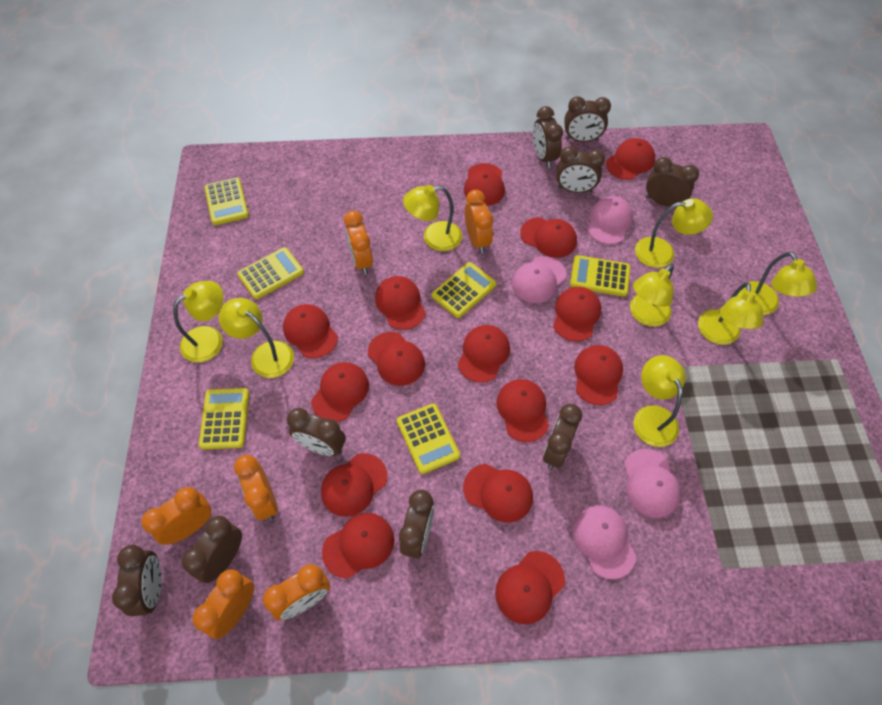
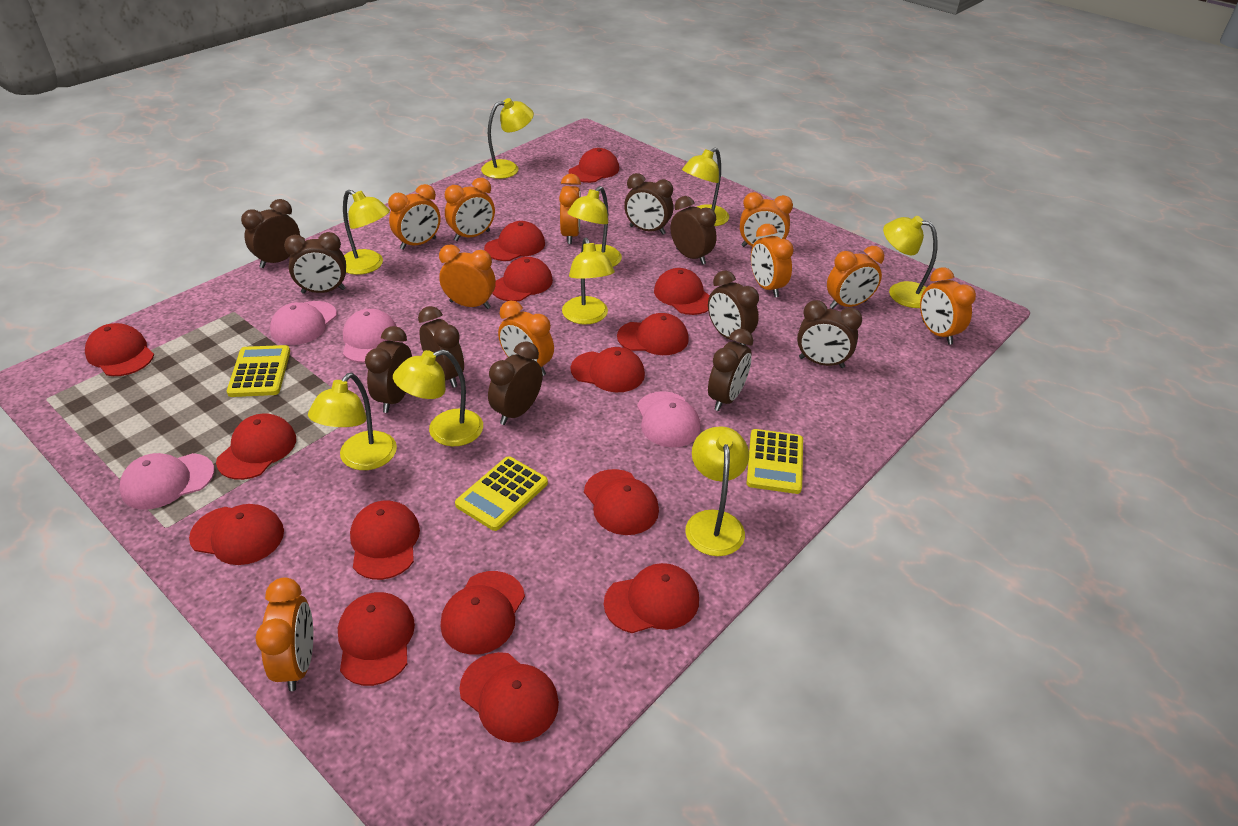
brown clock: 9 -> 10
orange clock: 6 -> 10
yellow calculator: 6 -> 3
yellow lamp: 8 -> 9

